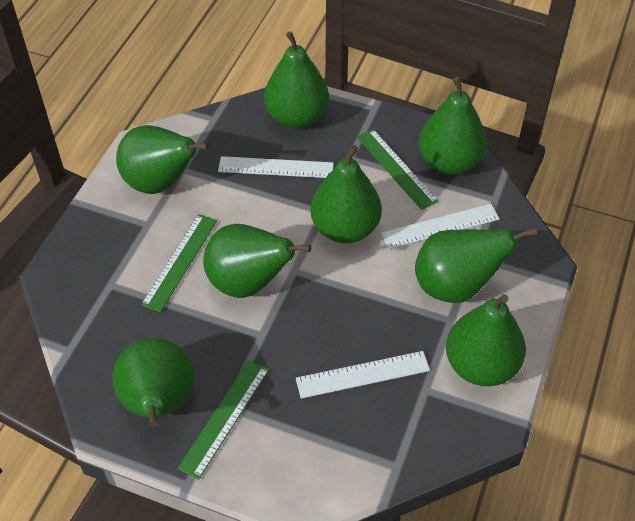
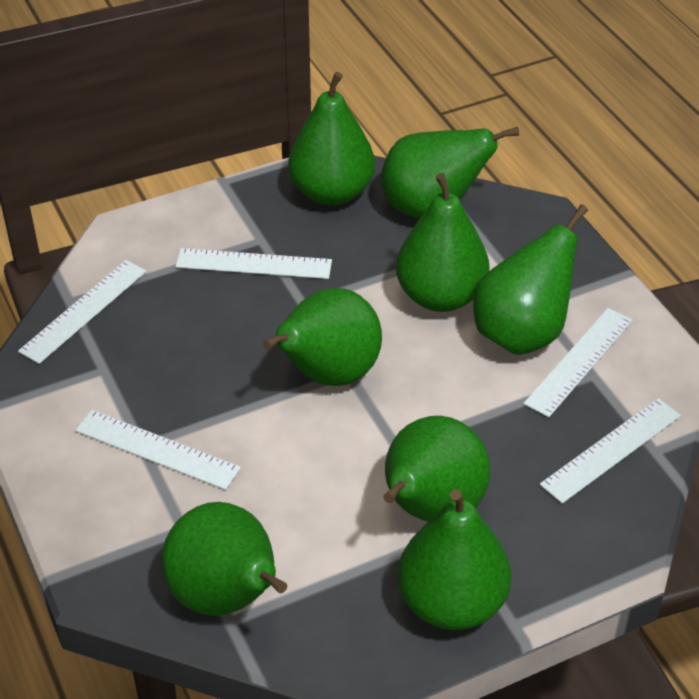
green ruler: 3 -> 0
white ruler: 3 -> 5

